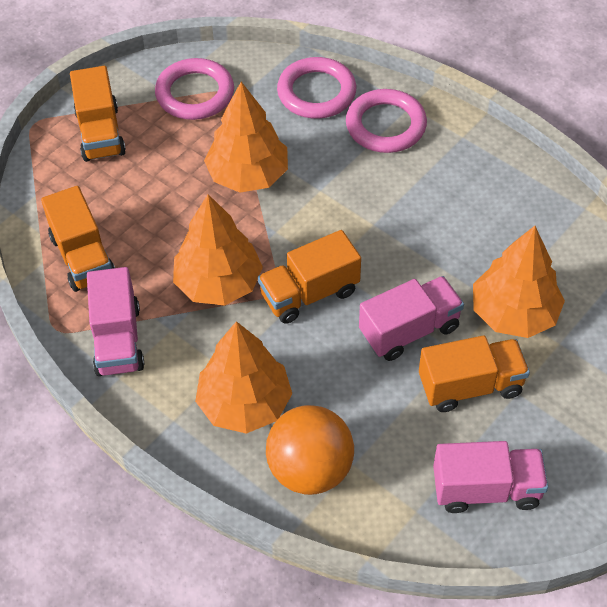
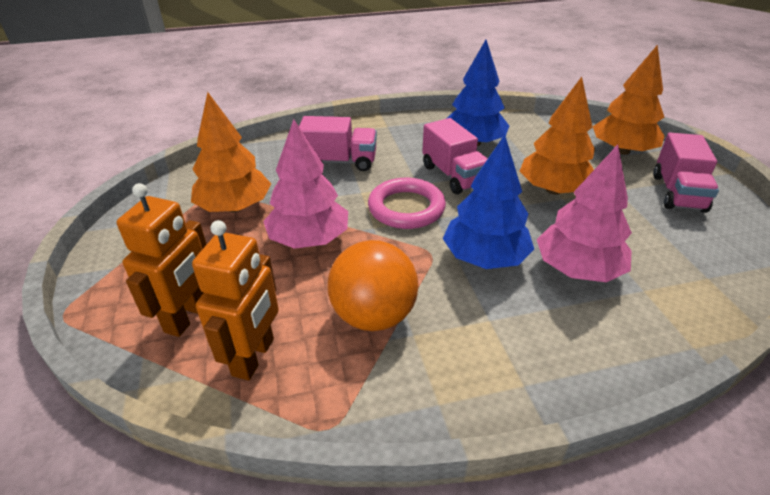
blue tree: 0 -> 2
orange robot: 0 -> 2
orange tree: 4 -> 3
orange truck: 4 -> 0
pink ring: 3 -> 1
pink tree: 0 -> 2

